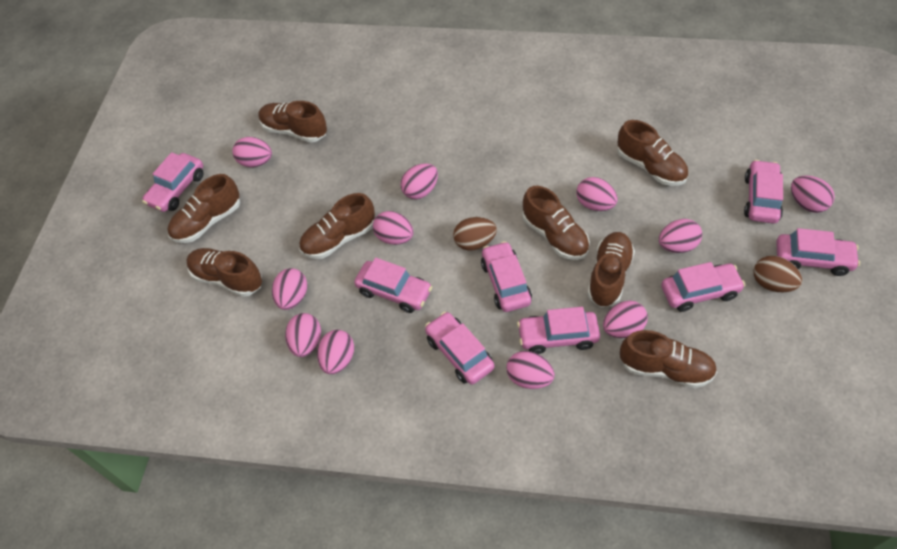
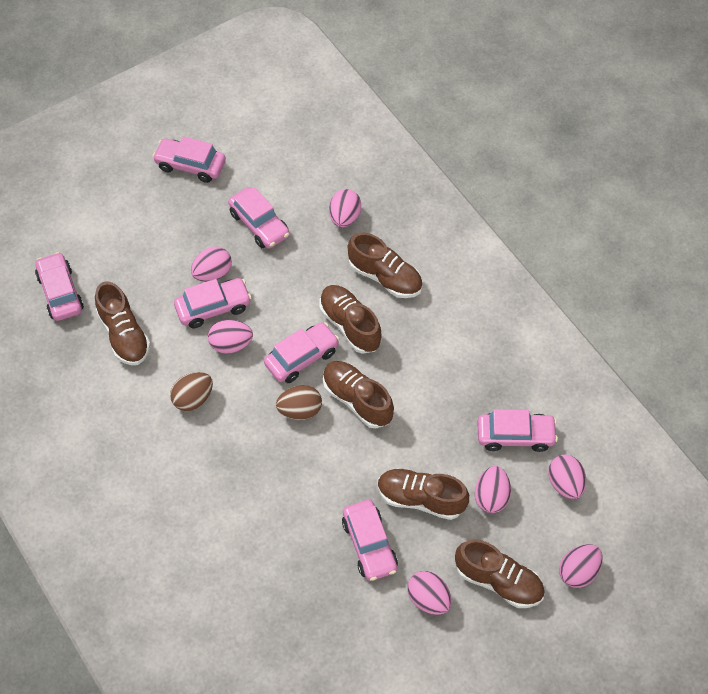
brown shoe: 8 -> 6
pink car: 8 -> 7
pink egg: 11 -> 7

